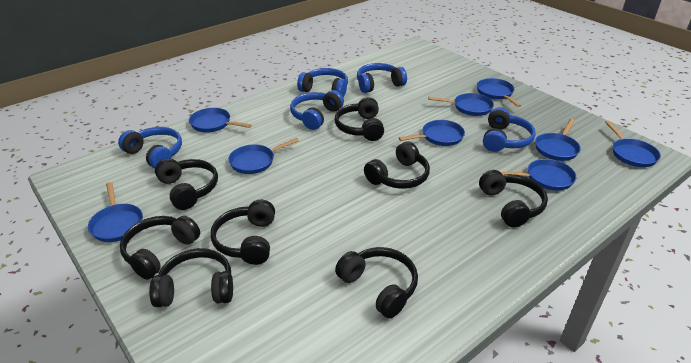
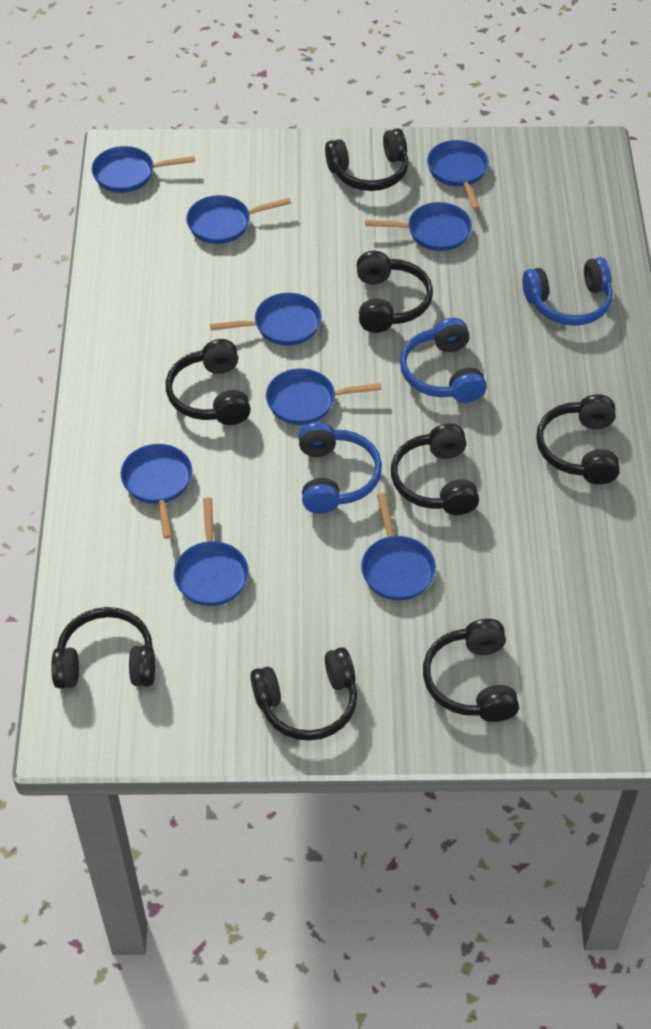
blue headphones: 5 -> 3

